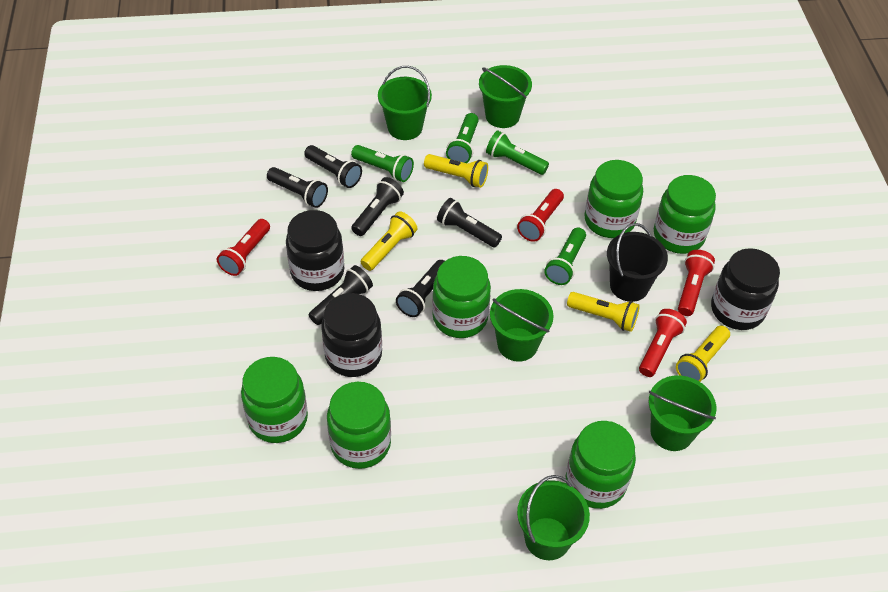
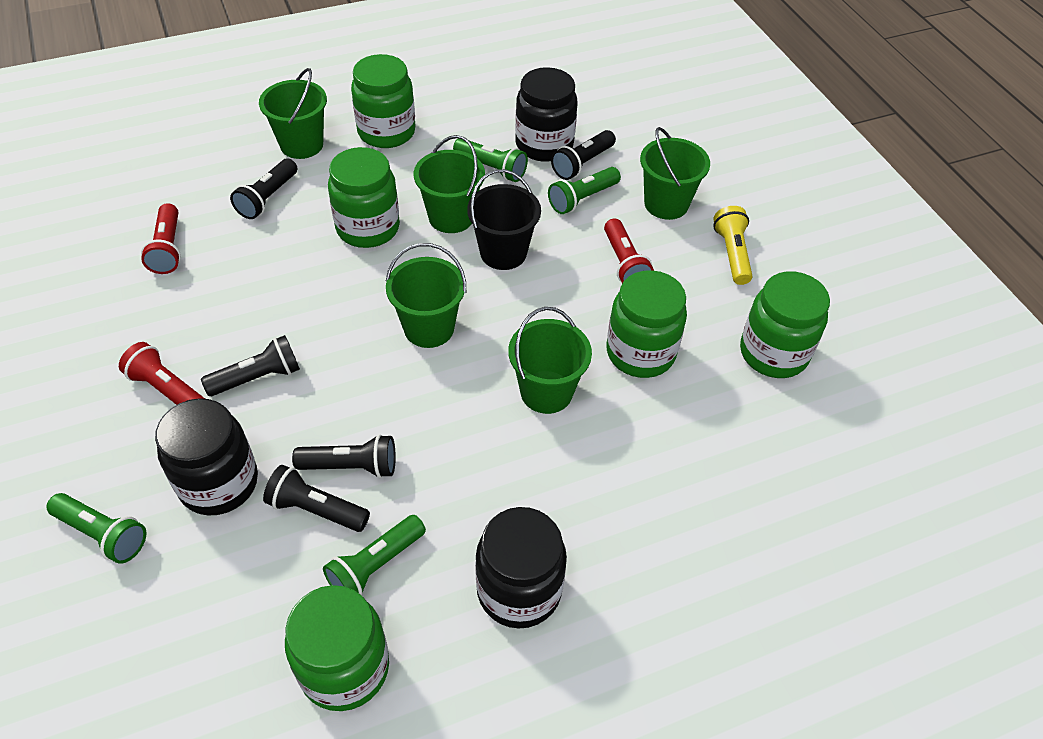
black flashlight: 6 -> 5
green jar: 6 -> 5
red flashlight: 4 -> 3
yellow flashlight: 4 -> 1

